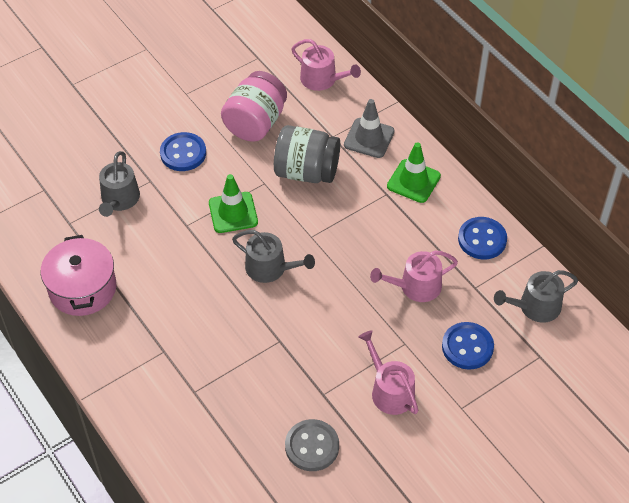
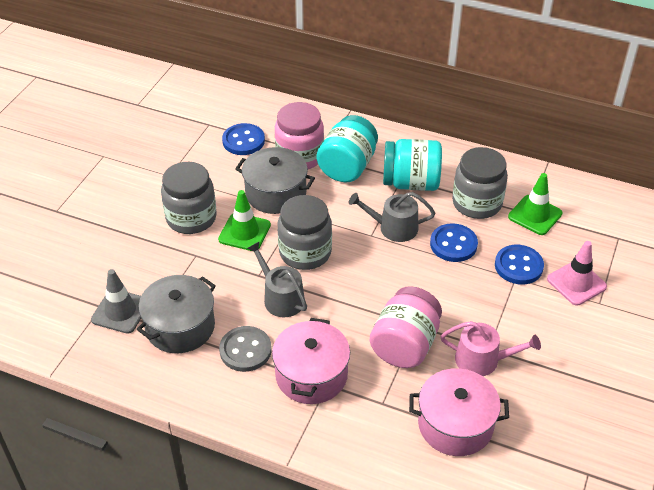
grey jar: 1 -> 3
grey pot: 0 -> 2
grey watering can: 3 -> 2
pink jar: 1 -> 2
pink pot: 1 -> 2
pink traffic cone: 0 -> 1
pink watering can: 3 -> 1
turquoise jar: 0 -> 2

